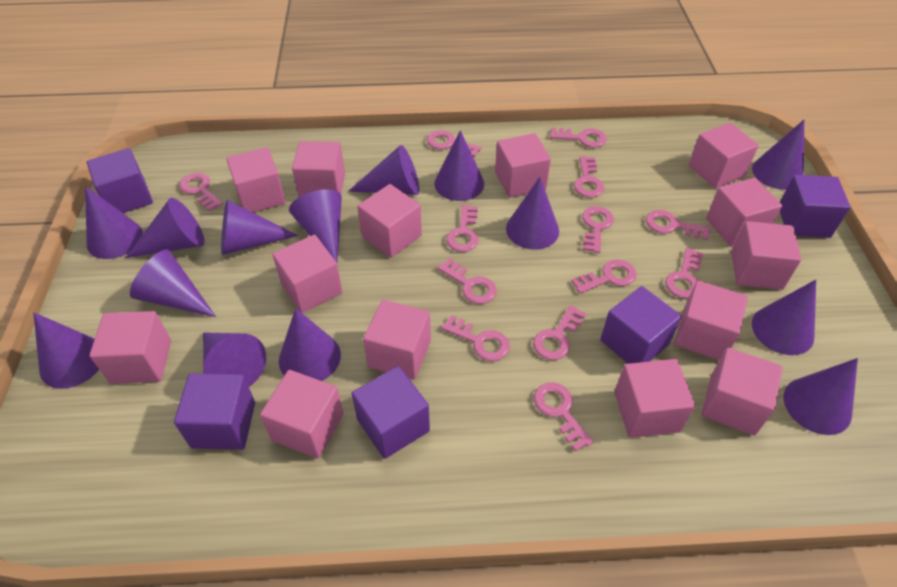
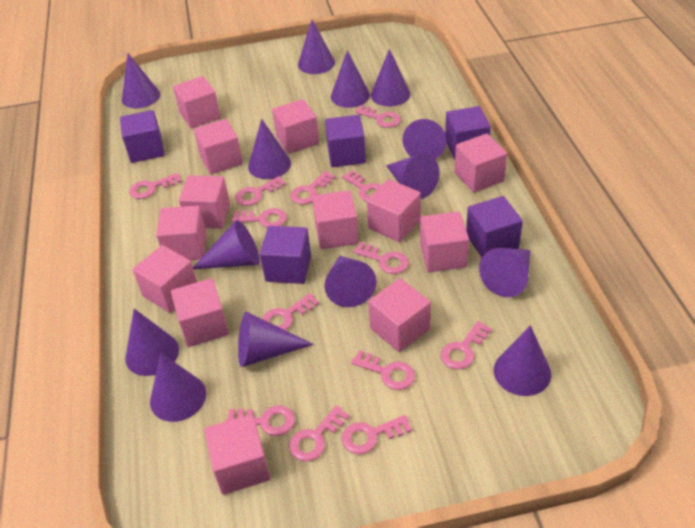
pink cube: 14 -> 13

